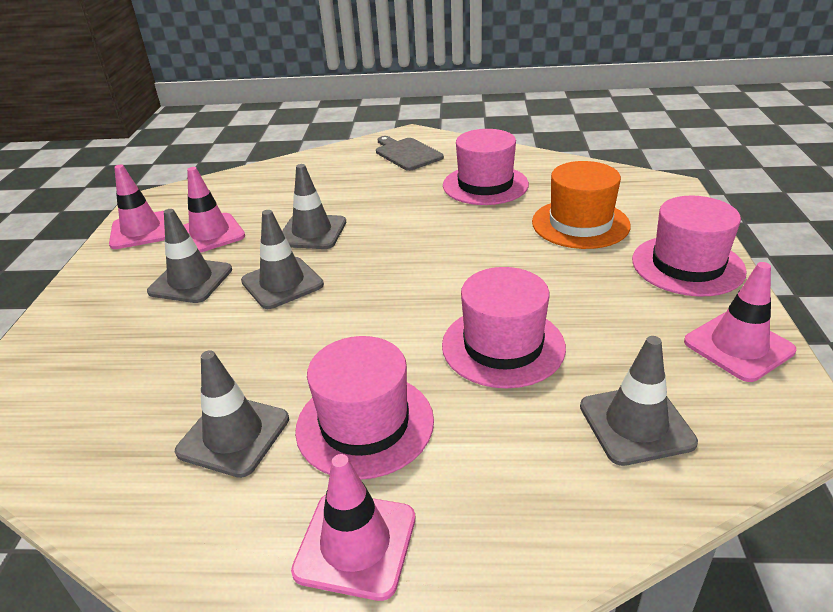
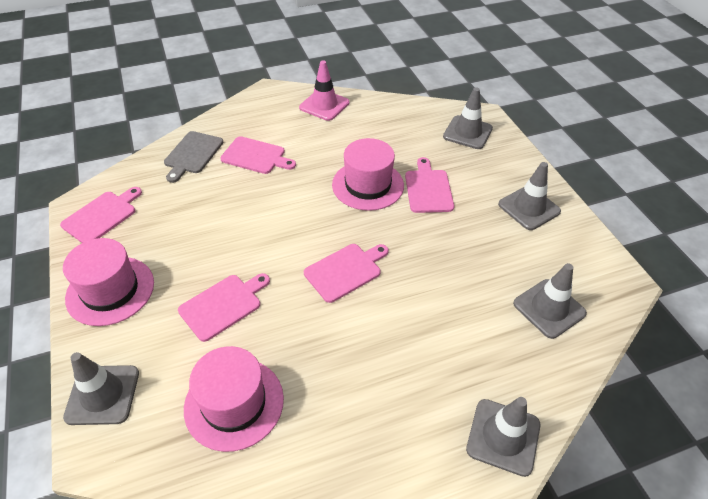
orange hat: 1 -> 0
pink cutting board: 0 -> 5
pink hat: 4 -> 3
pink traffic cone: 4 -> 1

